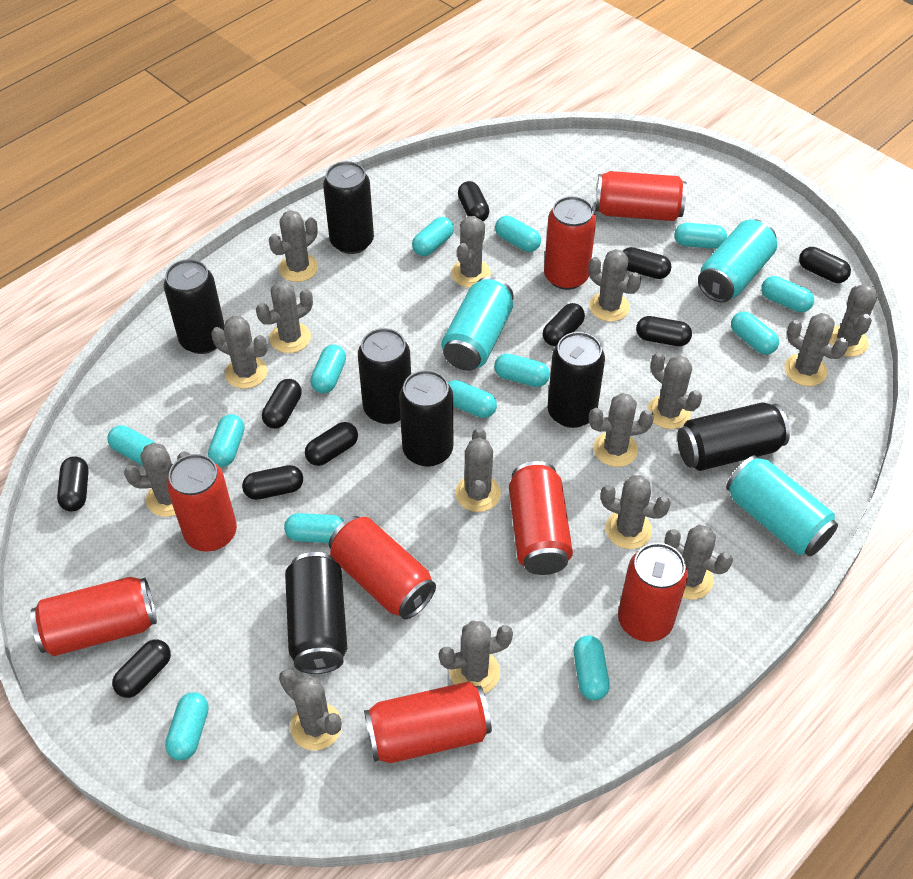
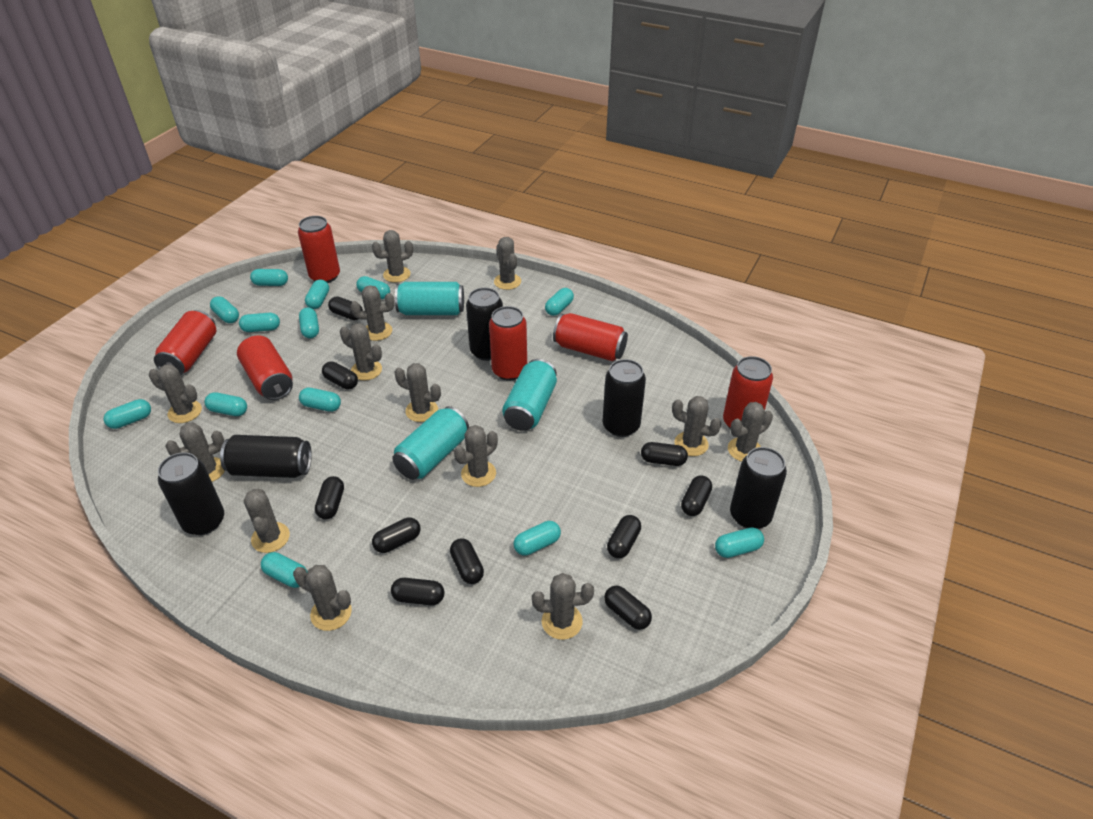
black can: 7 -> 5
grey cactus: 15 -> 13
red can: 8 -> 6

